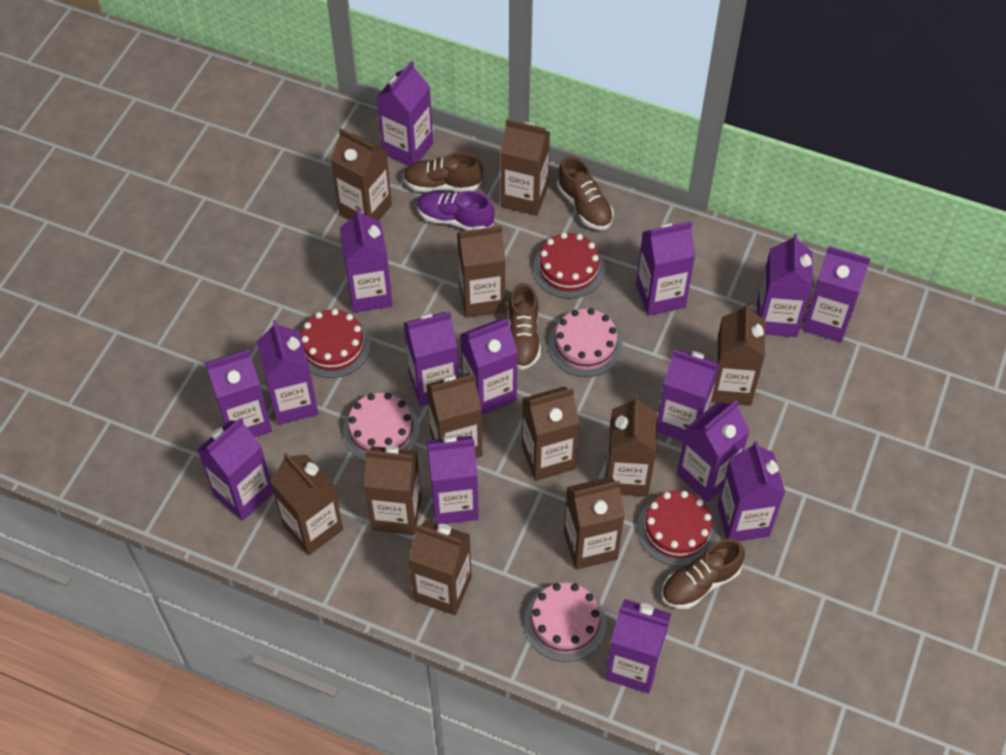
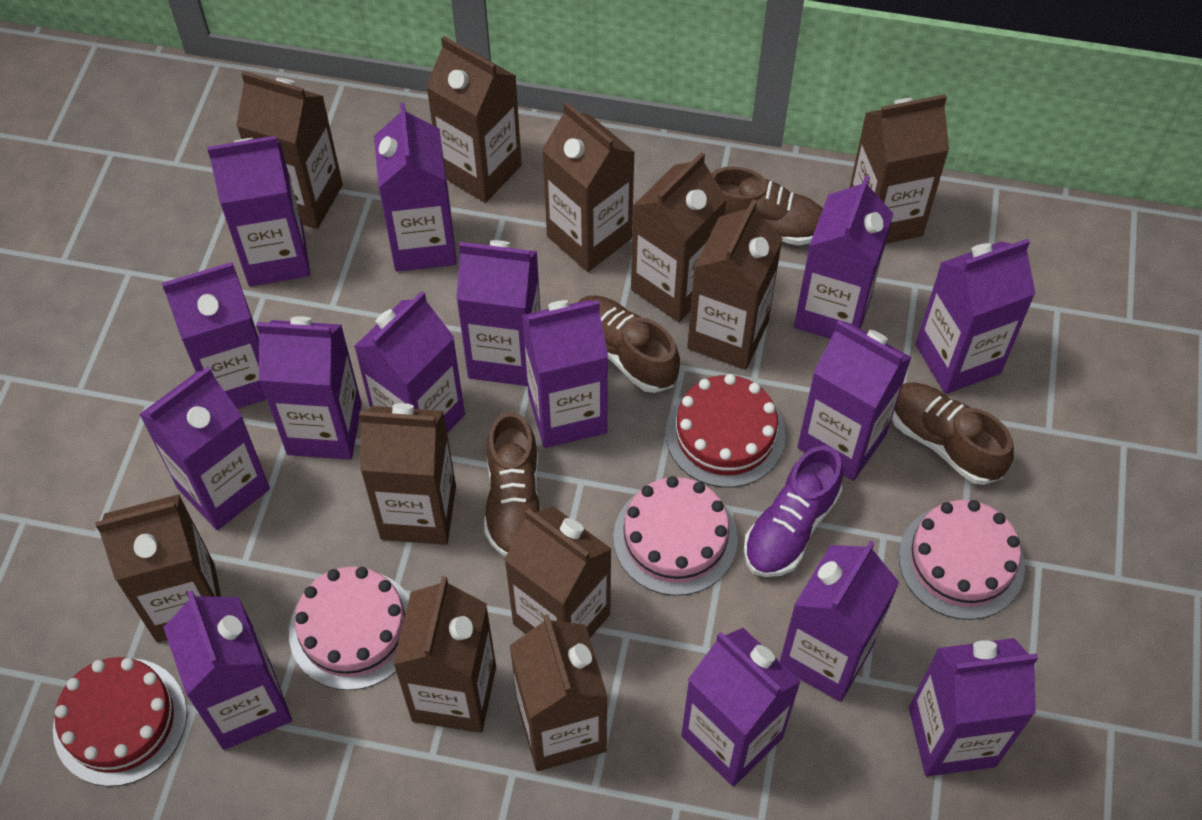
red cake: 3 -> 2

